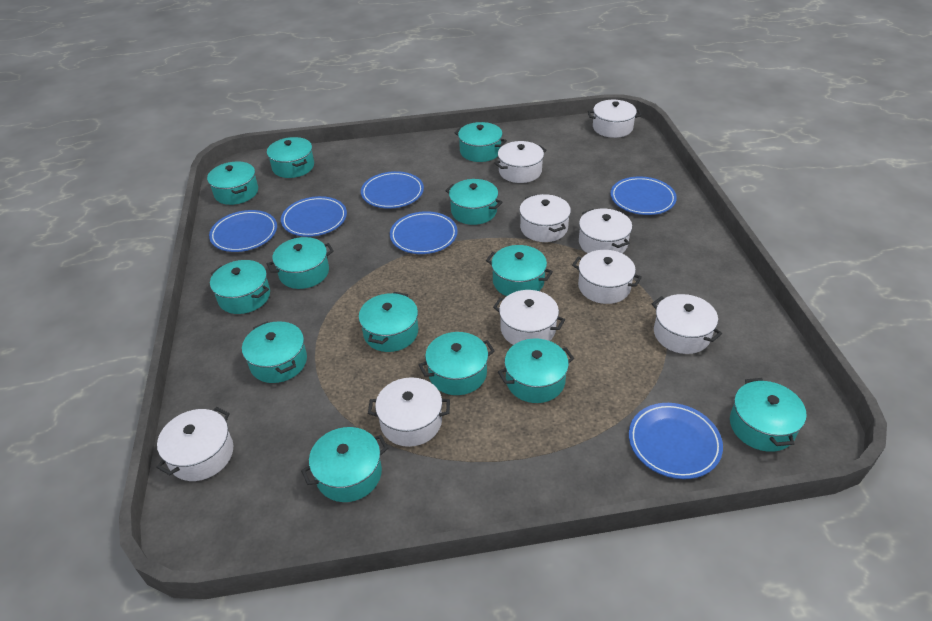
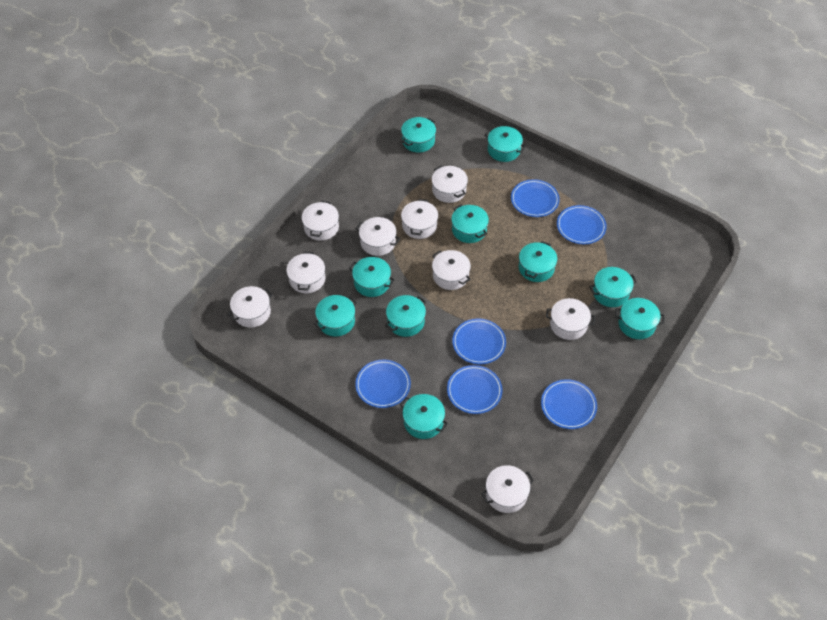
turquoise pot: 13 -> 10

